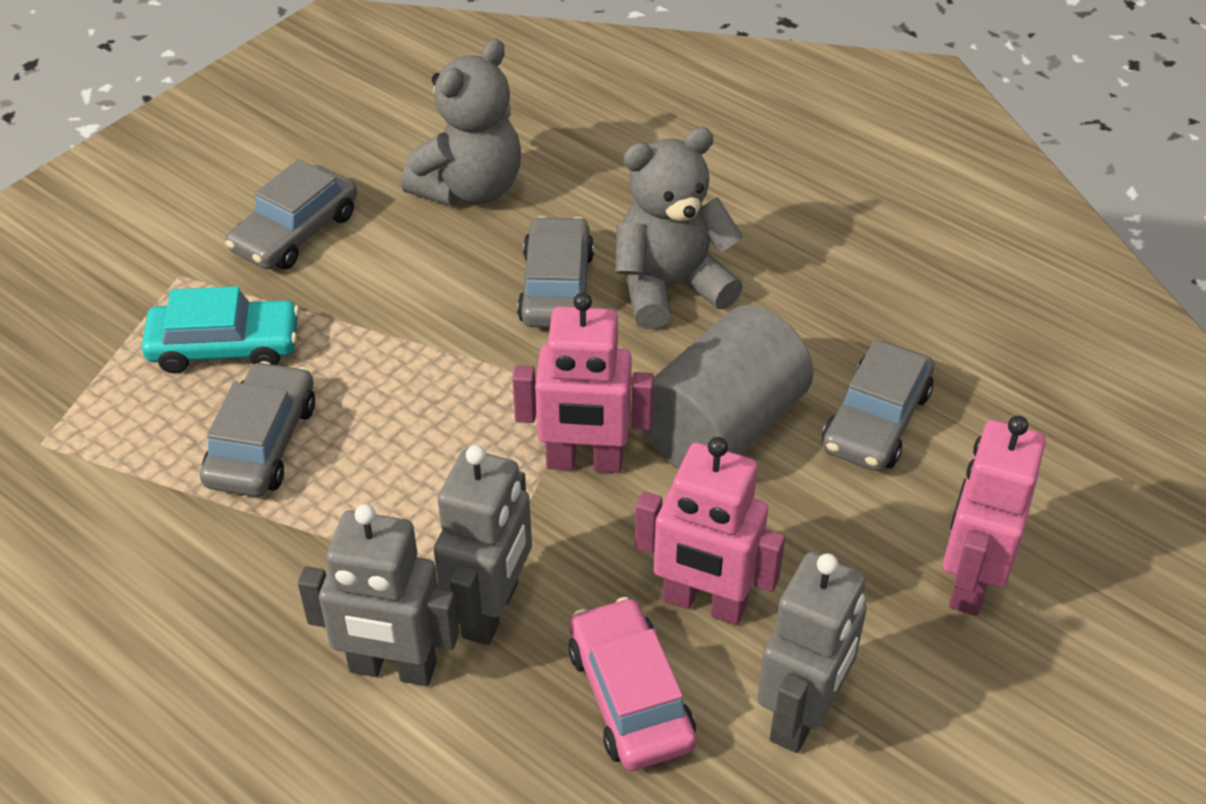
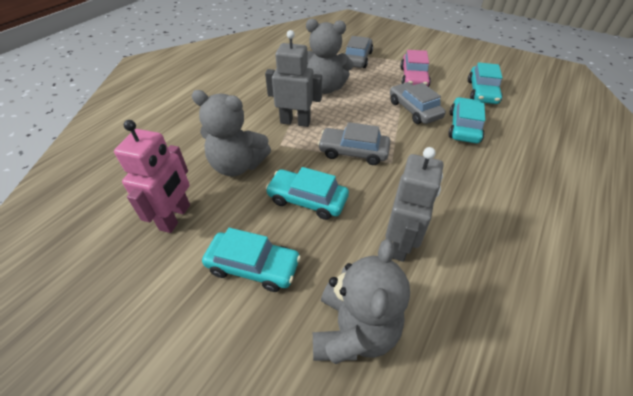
grey car: 4 -> 3
grey cylinder: 1 -> 0
grey robot: 3 -> 2
grey teddy bear: 2 -> 3
pink robot: 3 -> 1
turquoise car: 1 -> 4

